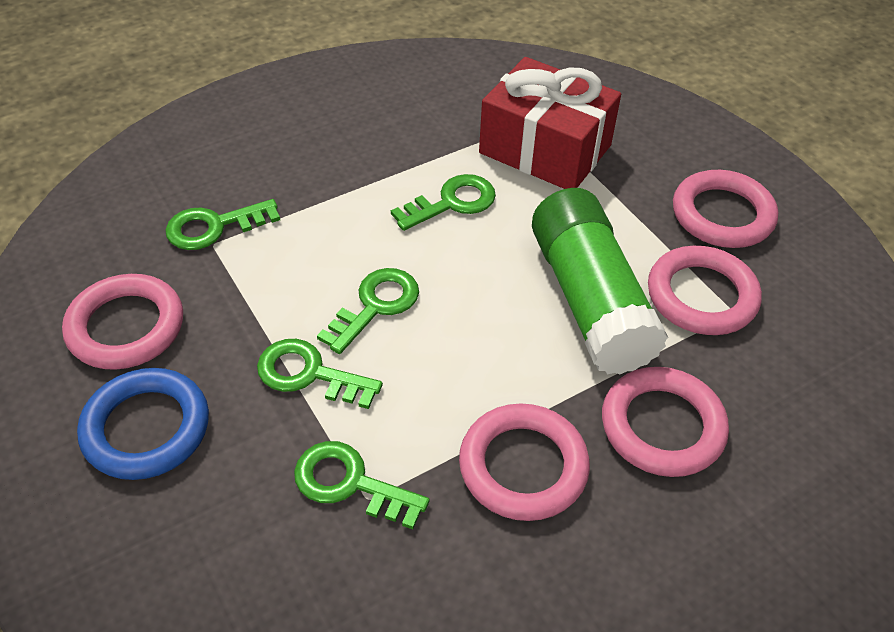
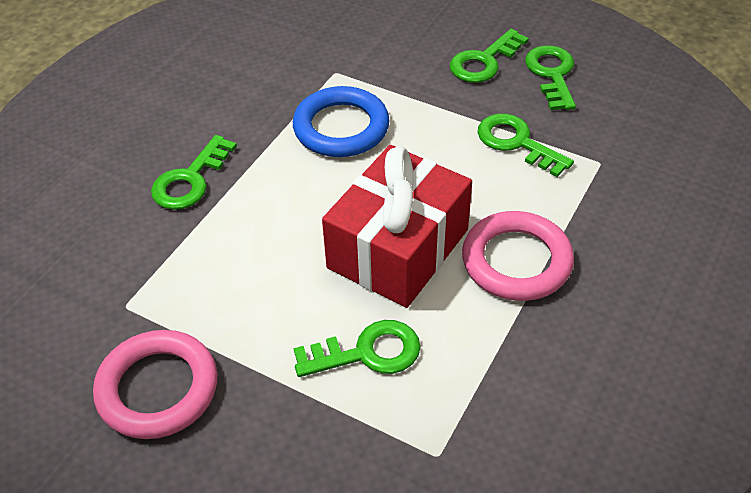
green glue stick: 1 -> 0
pink ring: 5 -> 2

